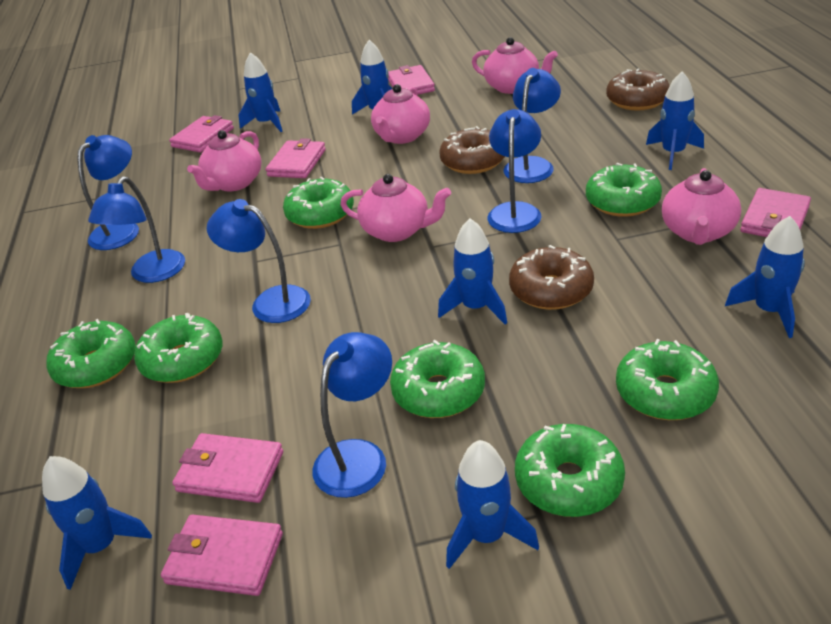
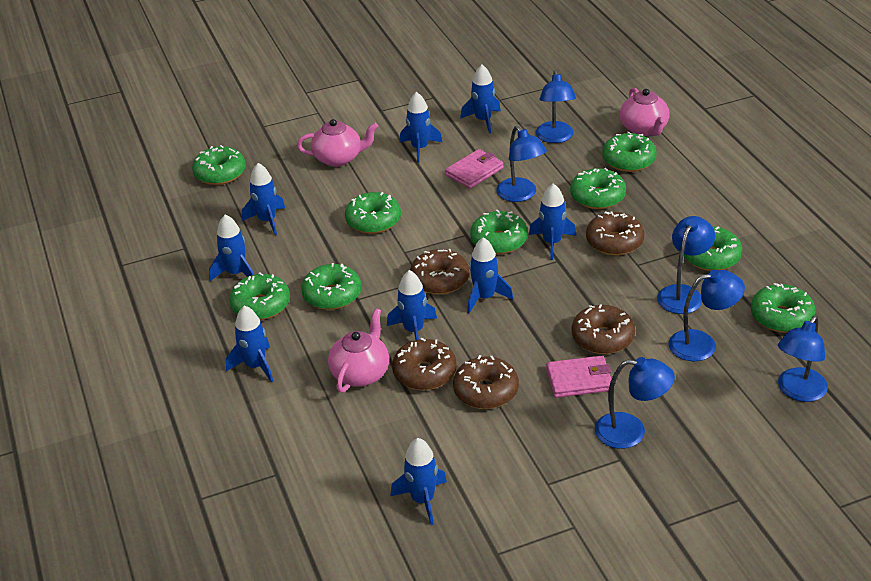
blue rocket: 7 -> 9
brown donut: 3 -> 5
green donut: 7 -> 9
pink teapot: 5 -> 3
pink wallet: 6 -> 2

